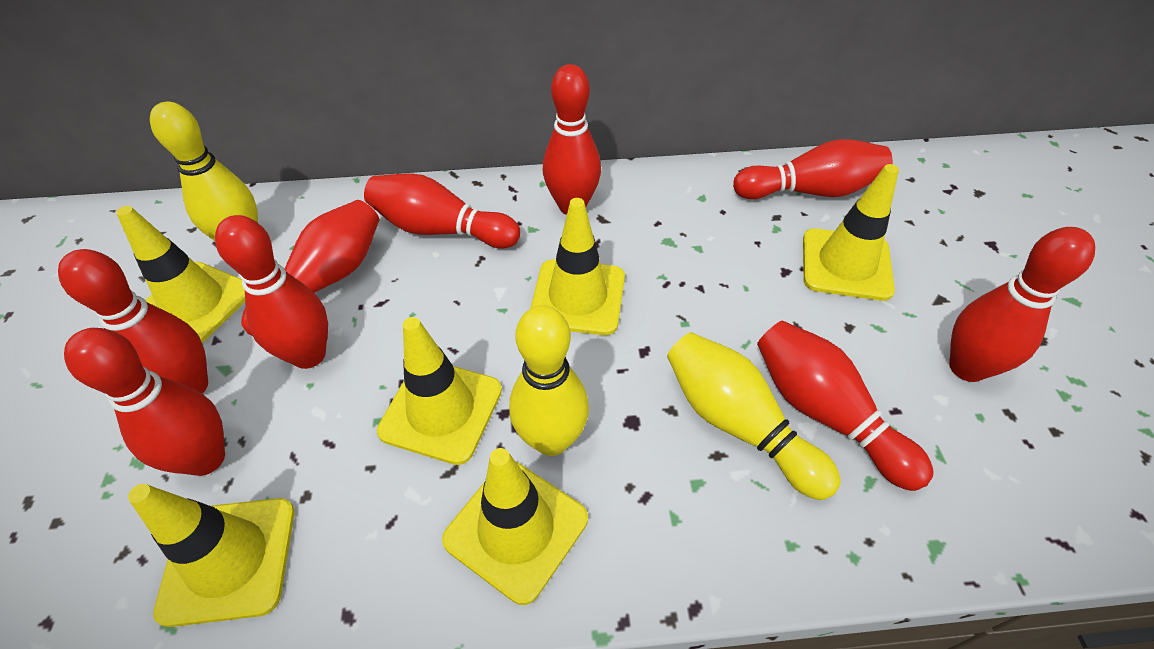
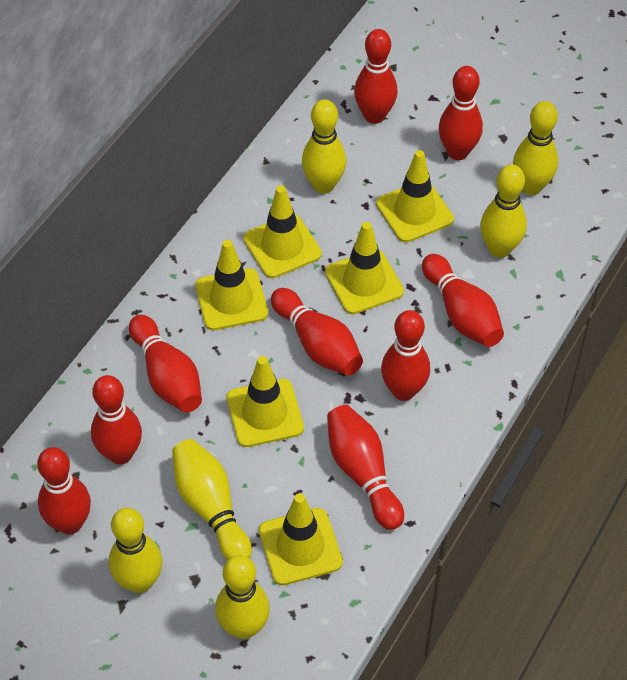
yellow bowling pin: 3 -> 6

